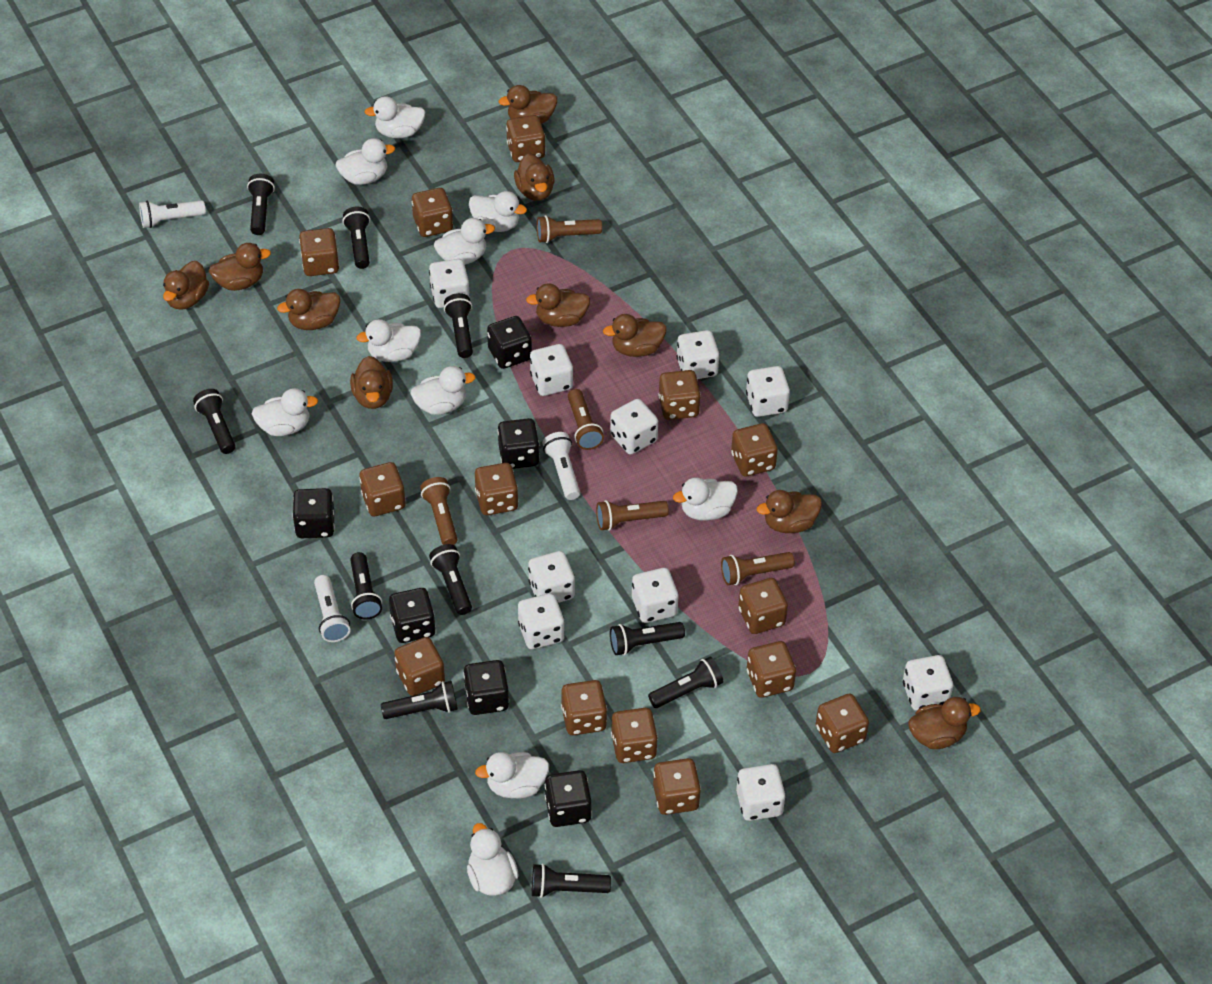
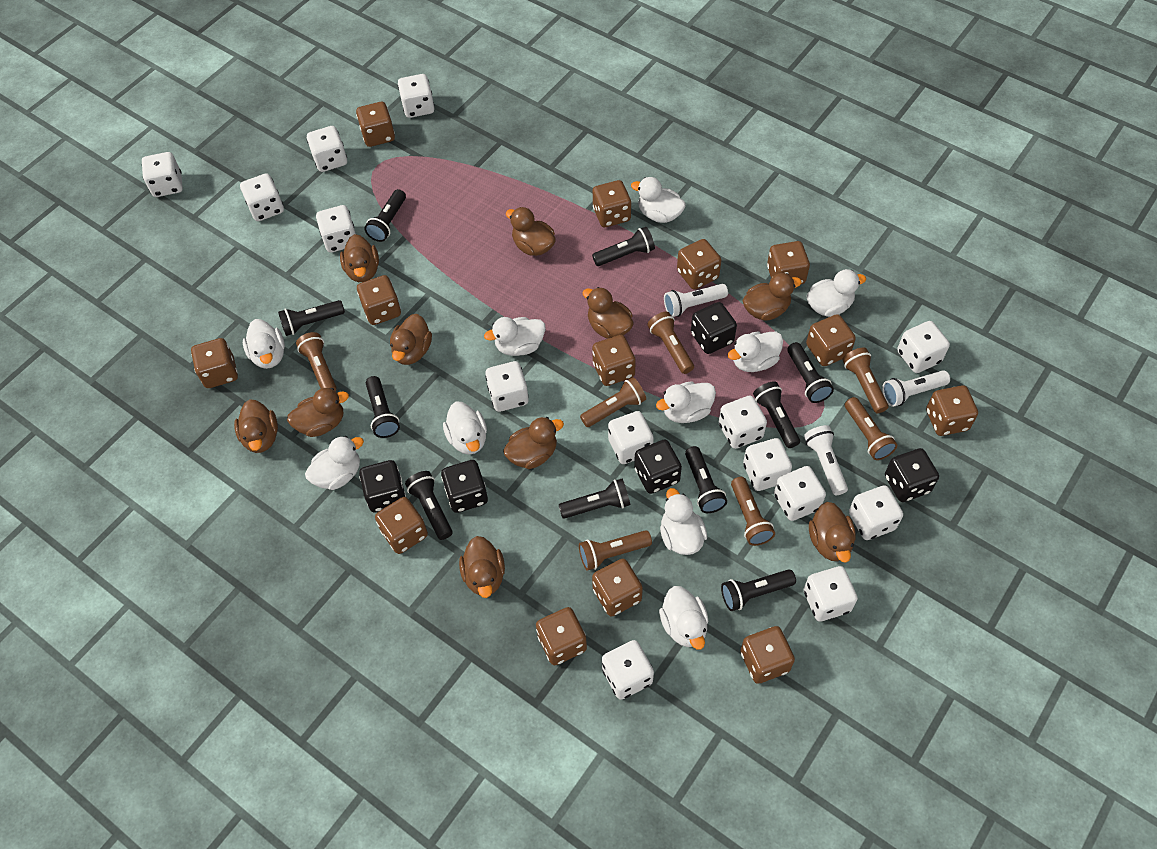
black dice: 6 -> 5
brown dice: 14 -> 13
brown flashlight: 5 -> 7
white dice: 10 -> 14

